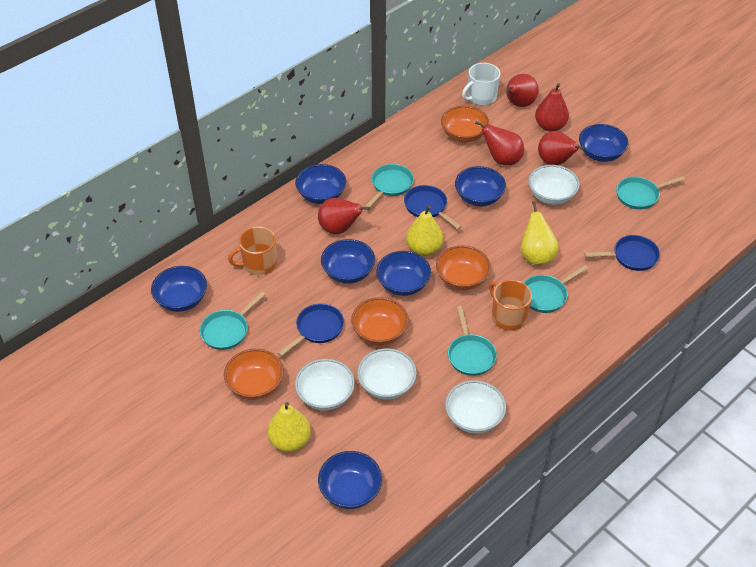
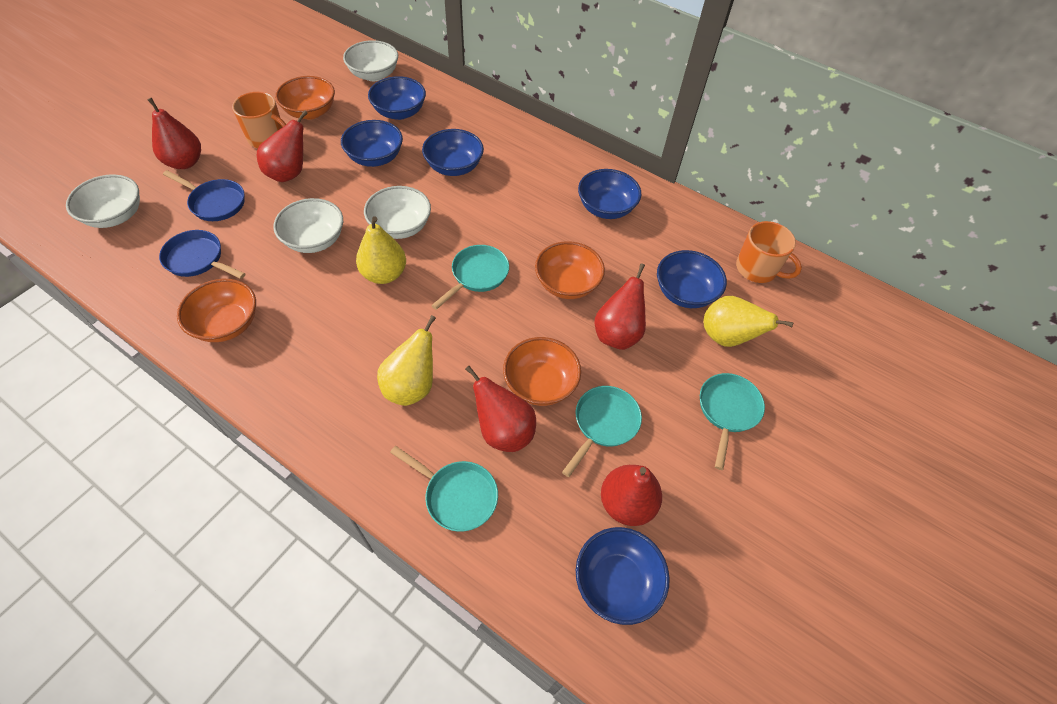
blue bowl: 7 -> 6
blue pan: 3 -> 2
turquoise pan: 5 -> 4
white mug: 1 -> 0

